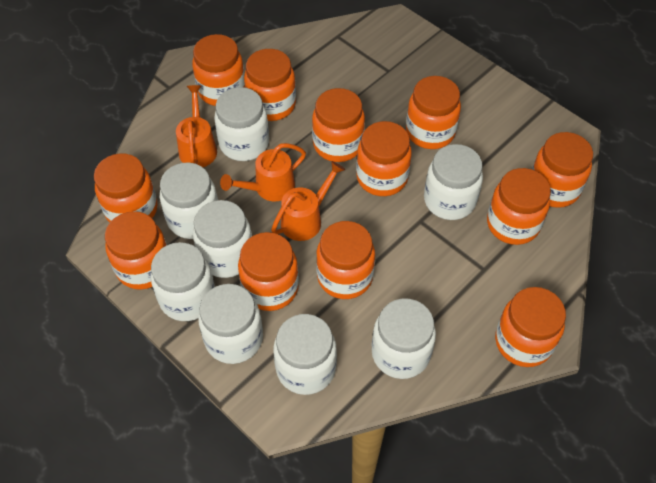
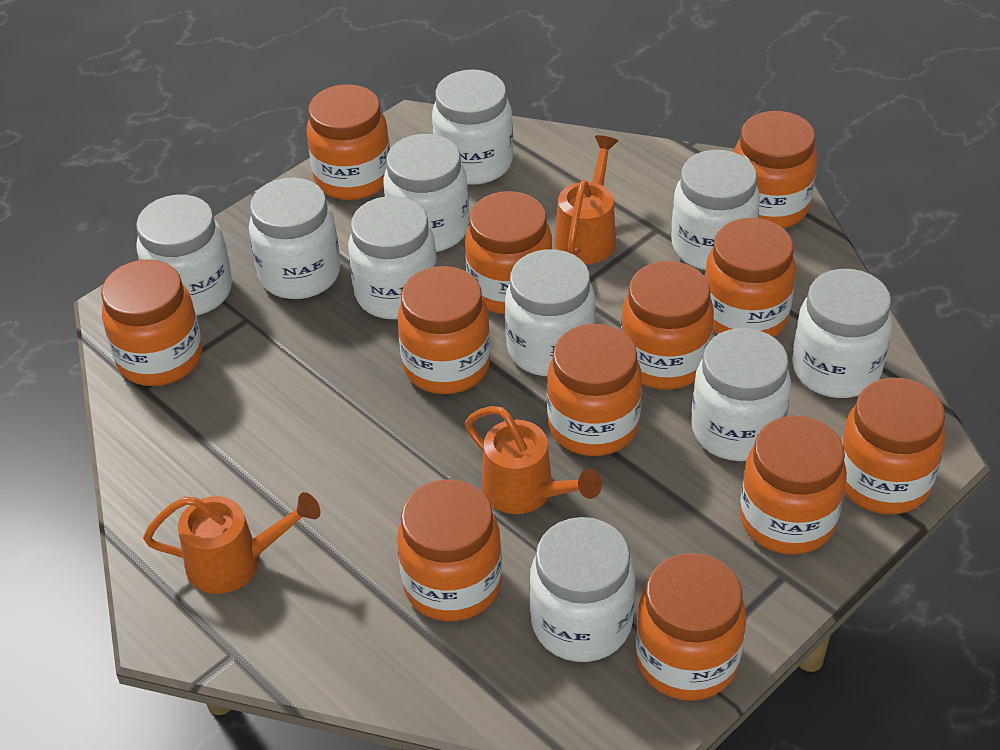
white jar: 8 -> 10

